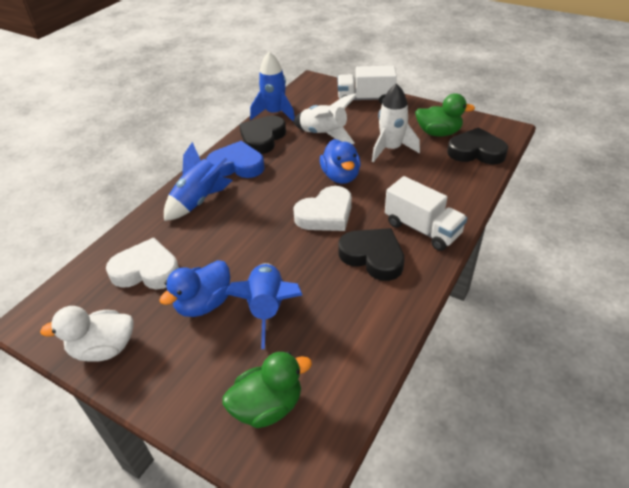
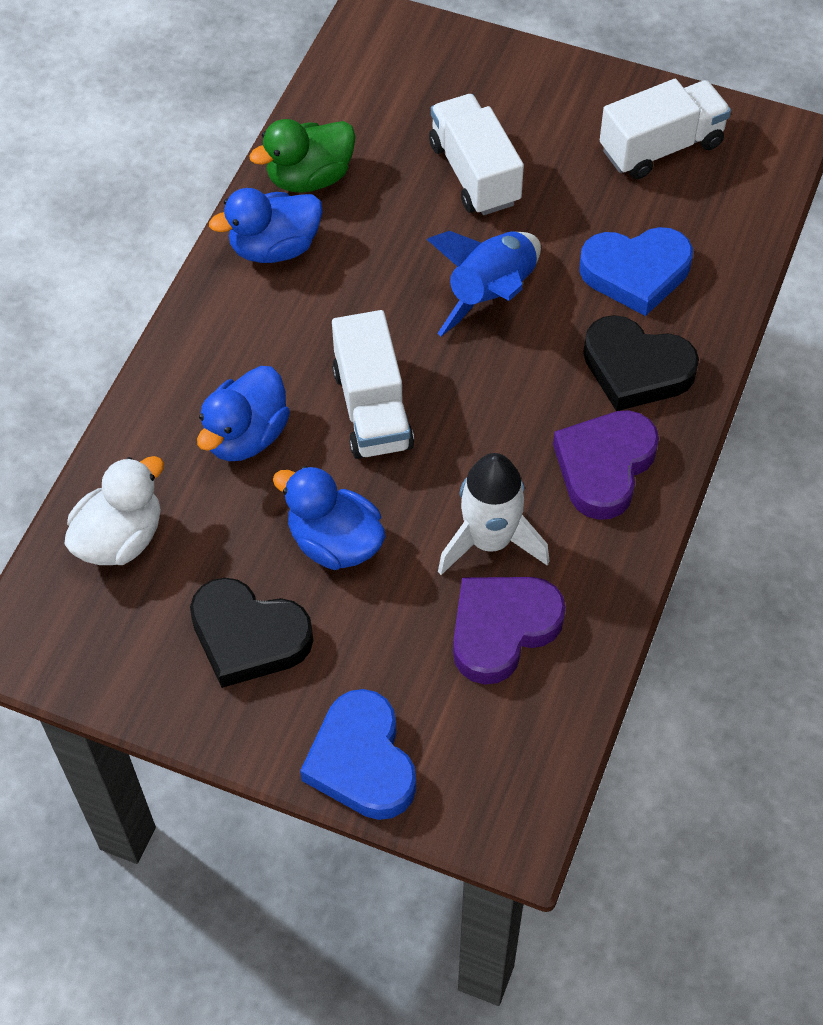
black heart: 3 -> 2
blue duck: 2 -> 3
blue heart: 1 -> 2
blue rocket: 3 -> 1
green duck: 2 -> 1
purple heart: 0 -> 2
white heart: 2 -> 0
white rocket: 2 -> 1
white truck: 2 -> 3

